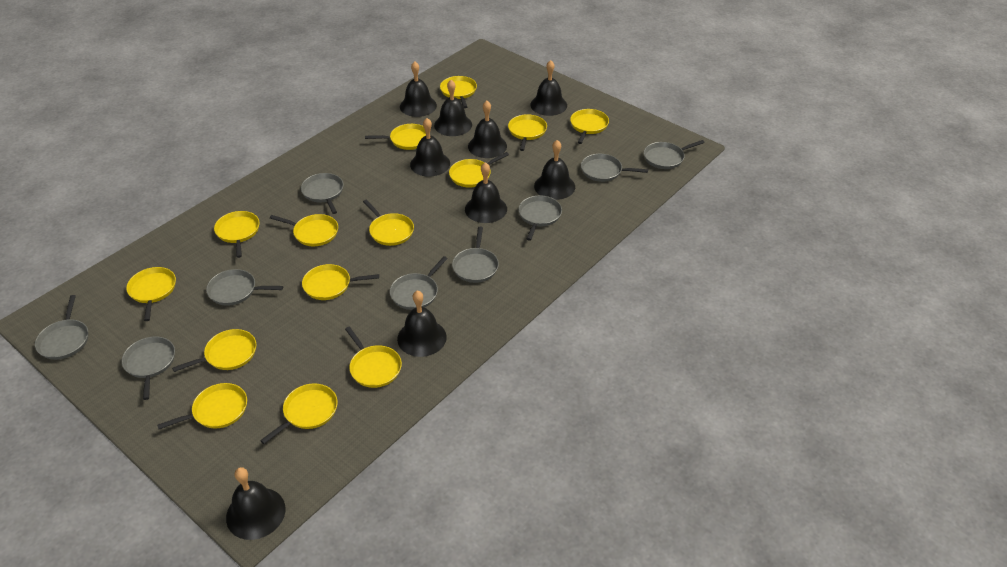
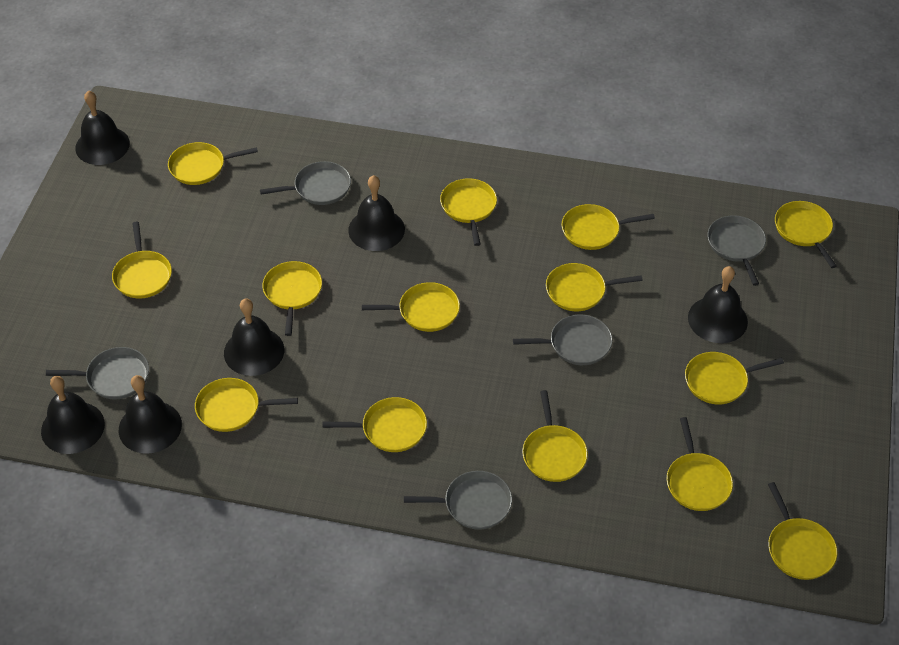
black bell: 9 -> 6
grey pan: 9 -> 5

